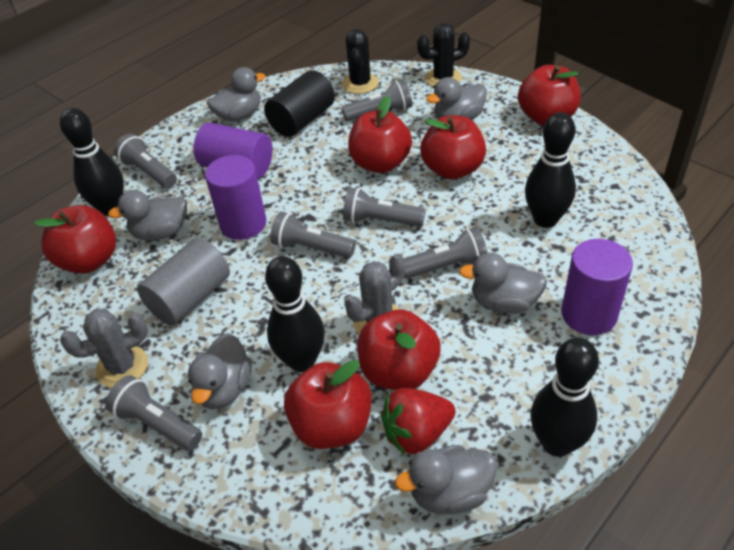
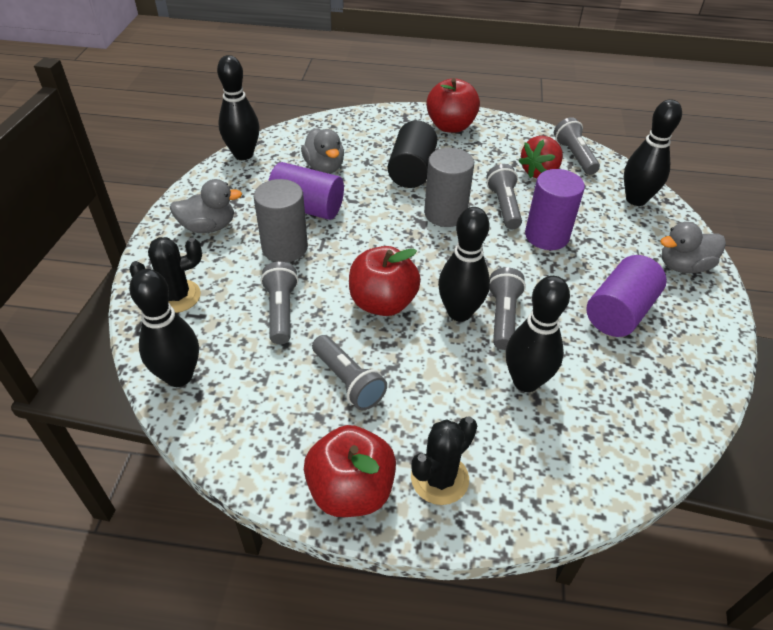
black bowling pin: 4 -> 5
grey cactus: 2 -> 0
grey cylinder: 1 -> 2
grey duck: 6 -> 3
grey flashlight: 6 -> 5
red apple: 6 -> 3

